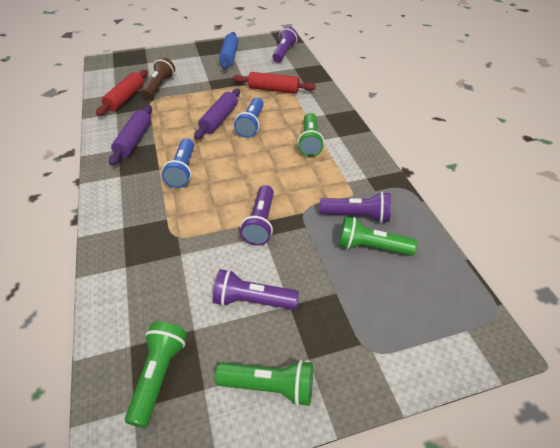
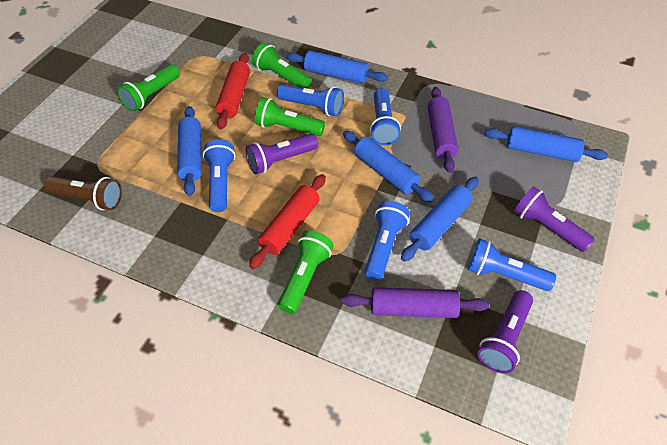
blue flashlight: 2 -> 5
blue rolling pin: 1 -> 5
purple flashlight: 4 -> 3

